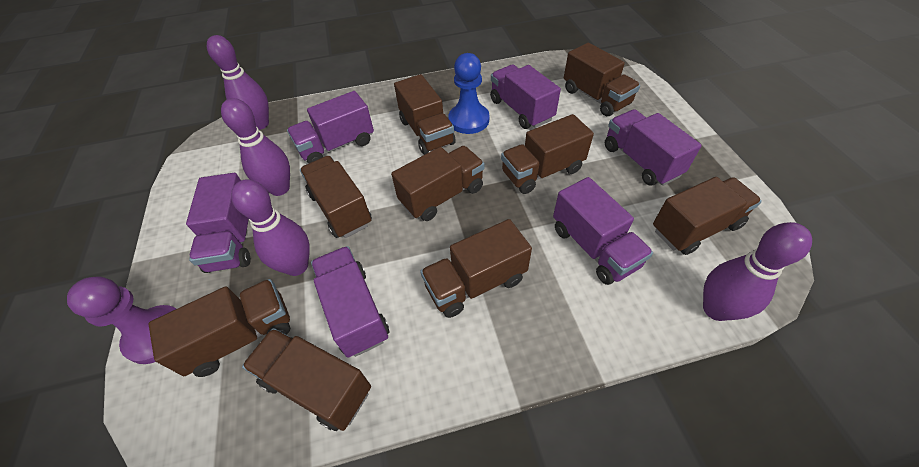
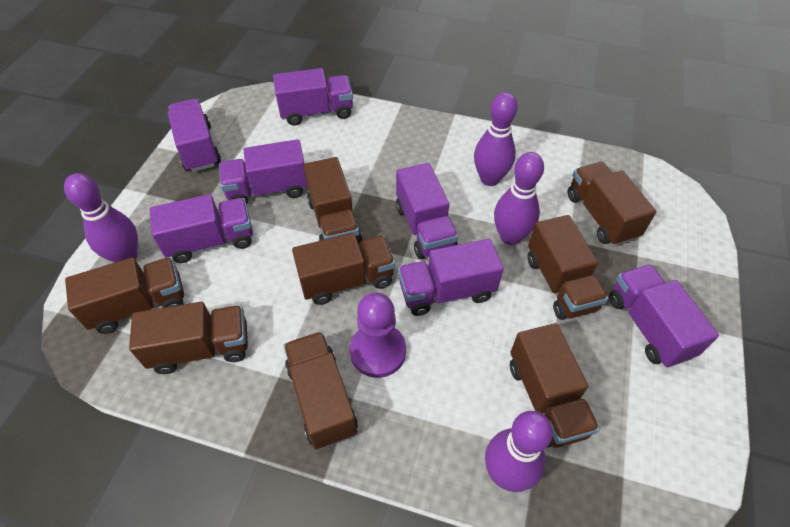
blue pawn: 1 -> 0
brown truck: 9 -> 8
purple truck: 6 -> 7

